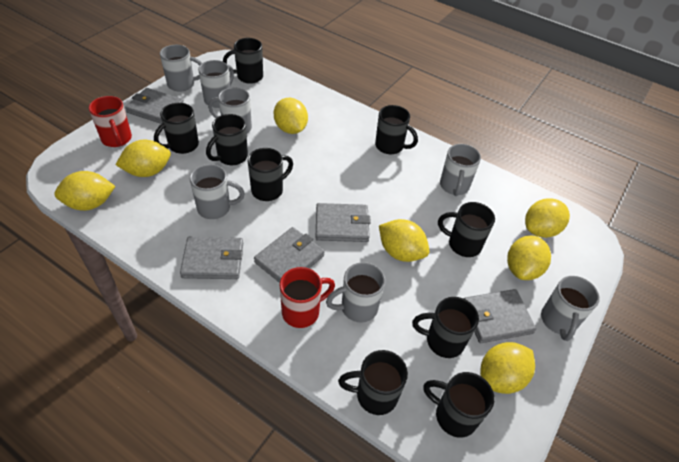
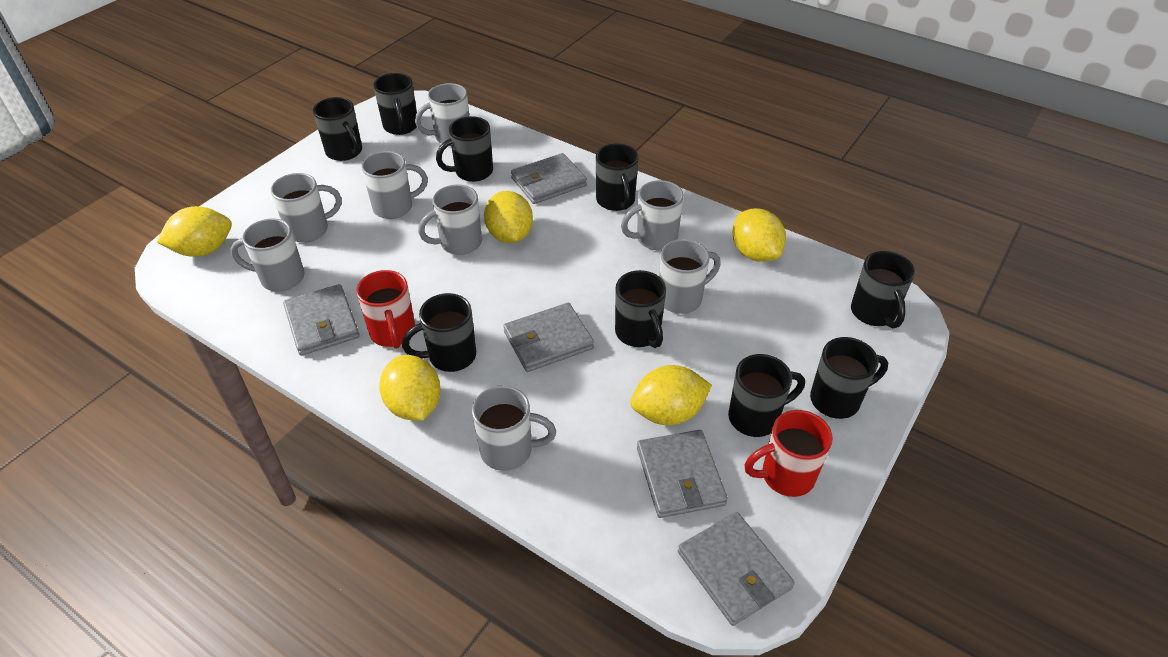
grey mug: 7 -> 8
yellow lemon: 7 -> 5

